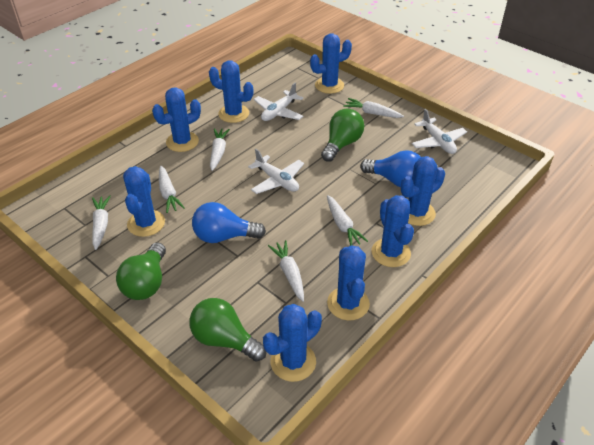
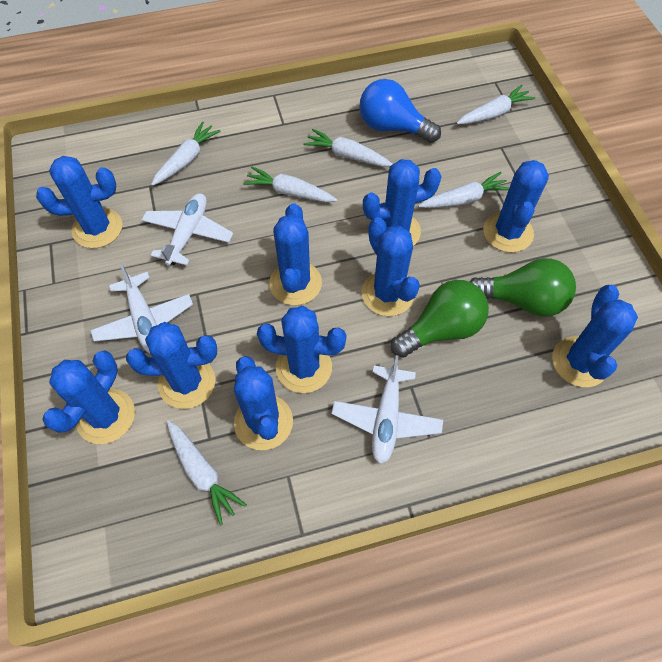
blue cactus: 8 -> 10
blue light bulb: 2 -> 1
green light bulb: 3 -> 2

